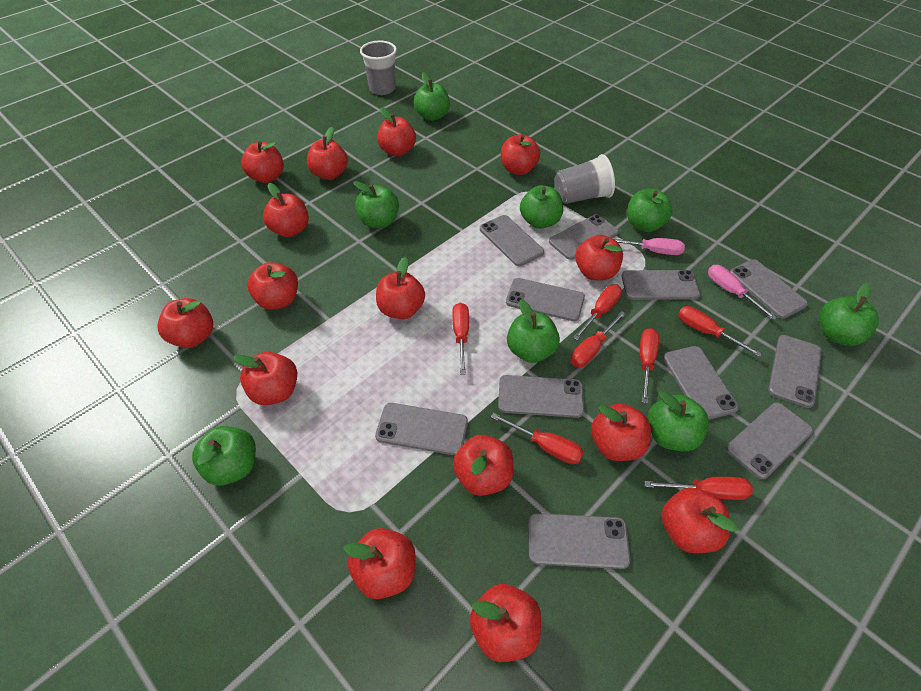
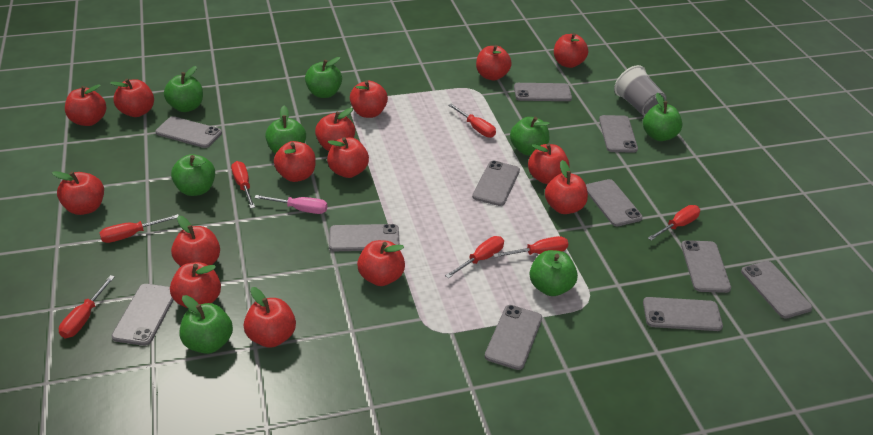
grey cup: 2 -> 1
pink screwdriver: 2 -> 1

